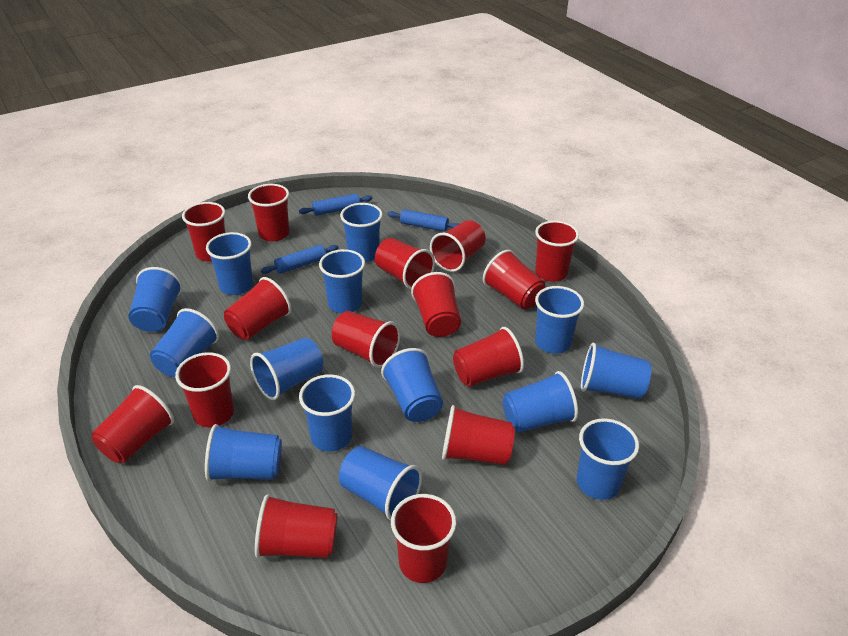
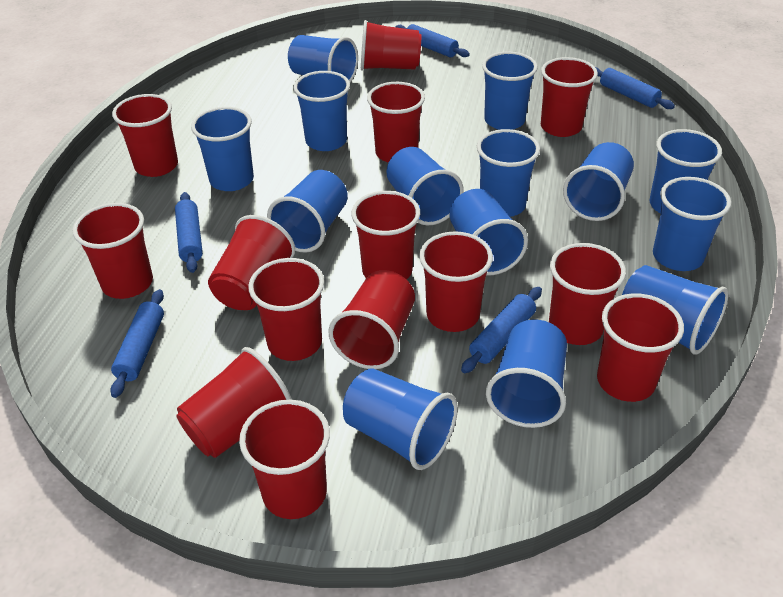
blue rolling pin: 3 -> 5
red cup: 15 -> 14

